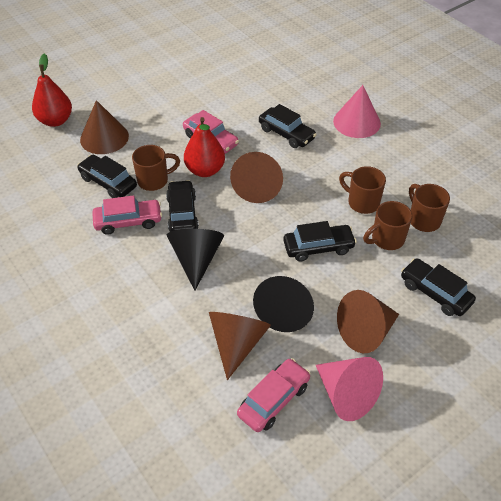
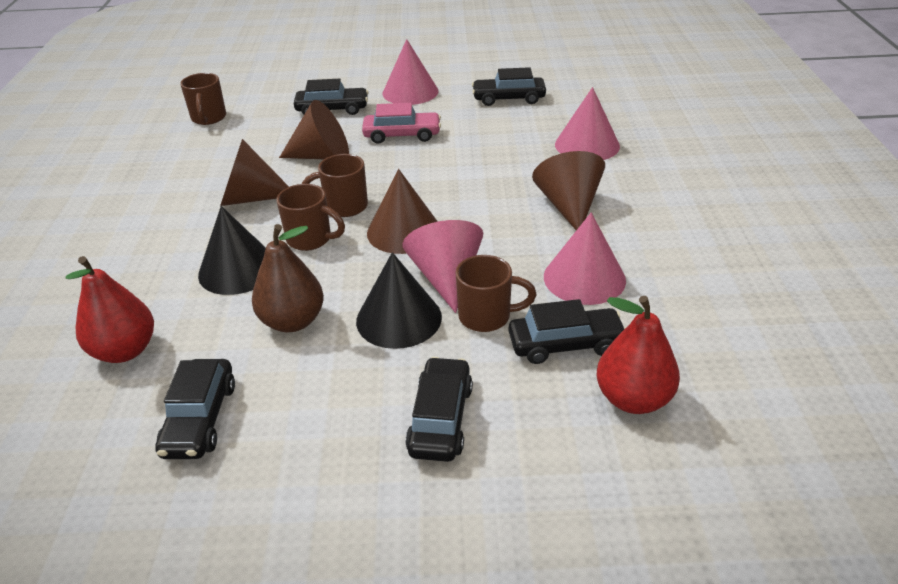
brown pear: 0 -> 1
pink car: 3 -> 1
pink cone: 2 -> 4

